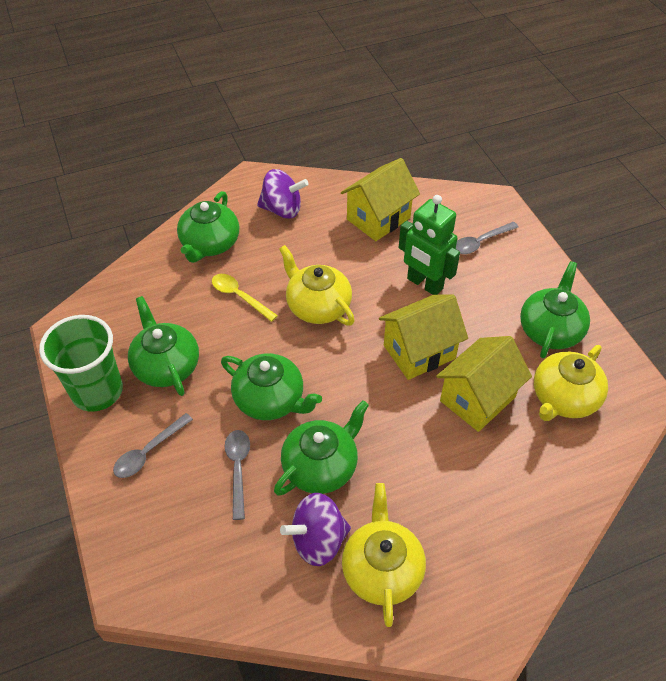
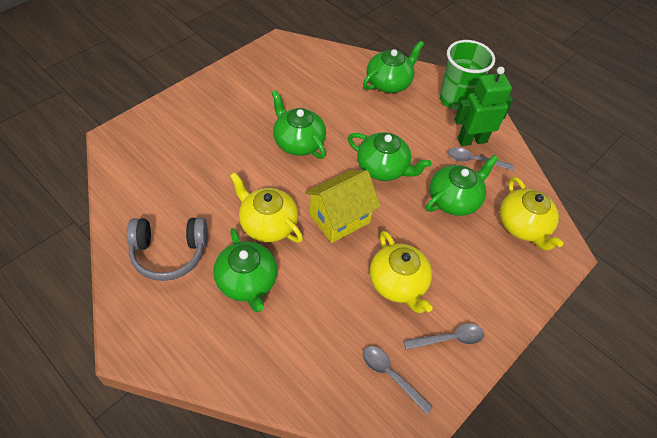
grey headphones: 0 -> 1
purple spinning top: 2 -> 0
yellow house: 3 -> 1
yellow spoon: 1 -> 0

